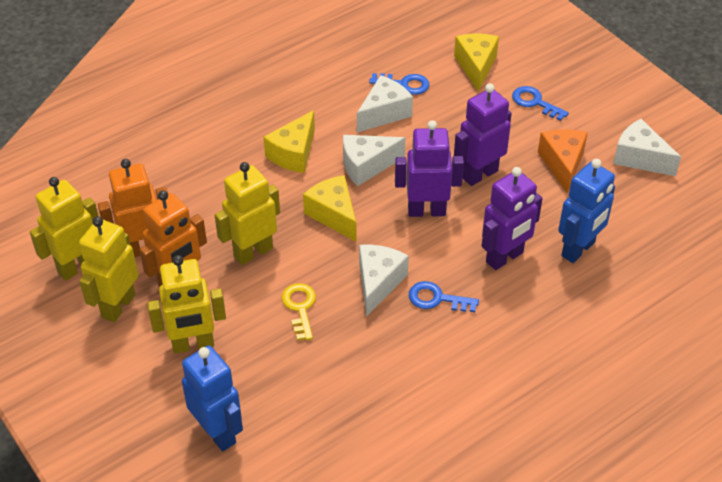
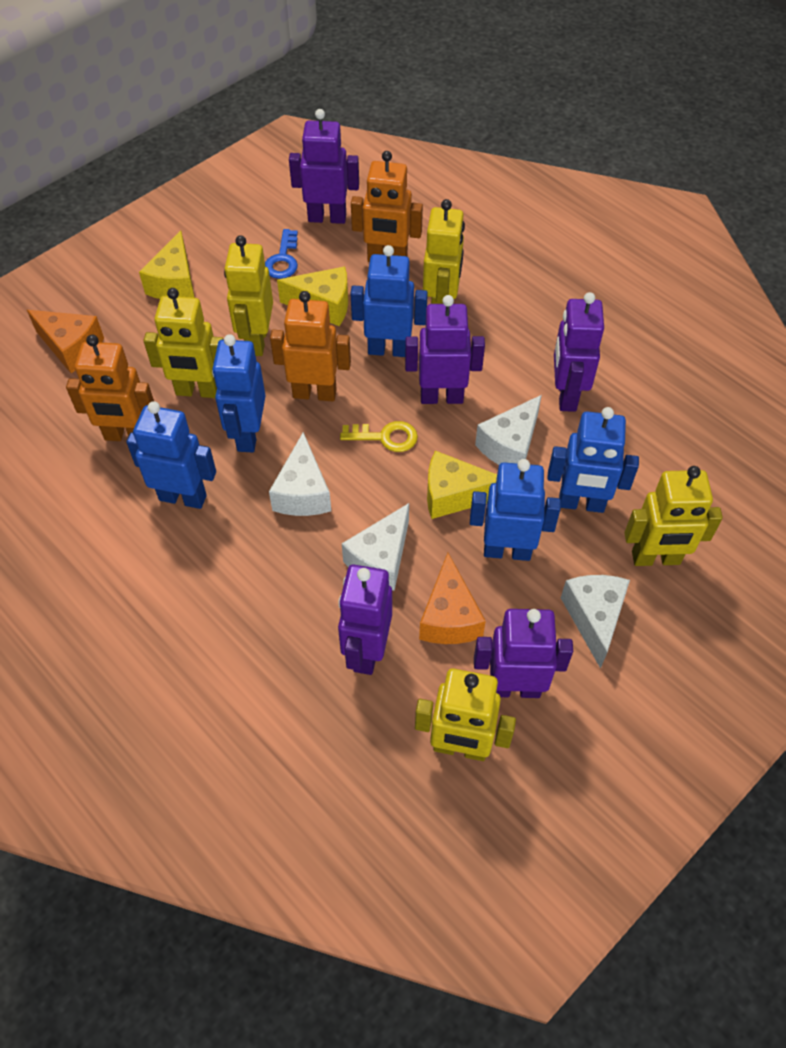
blue key: 3 -> 1
blue robot: 2 -> 5
orange cheese: 1 -> 2
orange robot: 2 -> 3
purple robot: 3 -> 5
yellow robot: 4 -> 5

